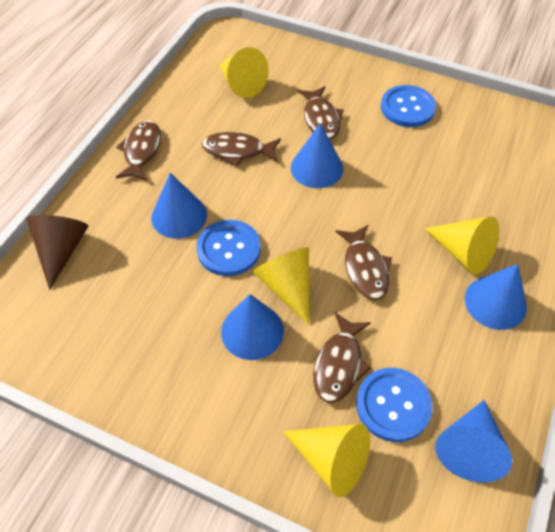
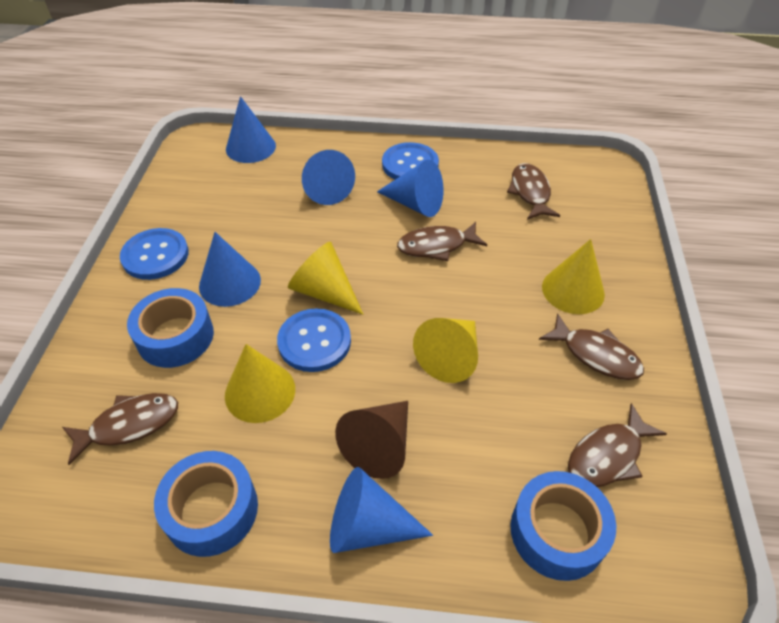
blue tape: 0 -> 3

